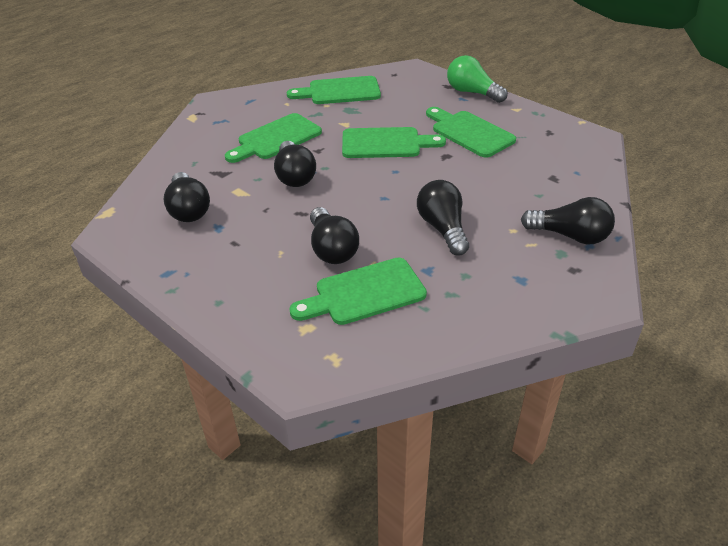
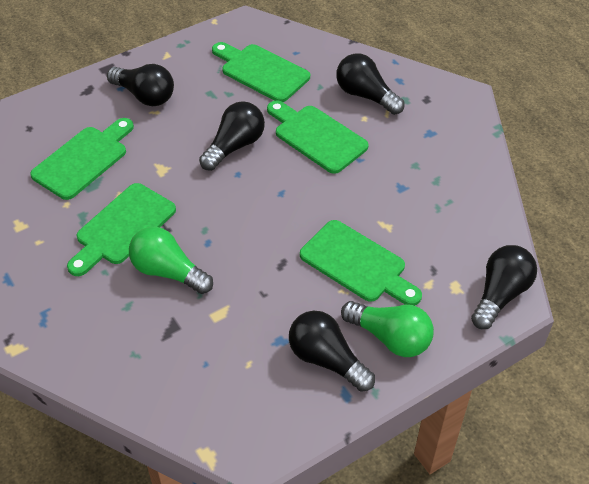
green light bulb: 1 -> 2

